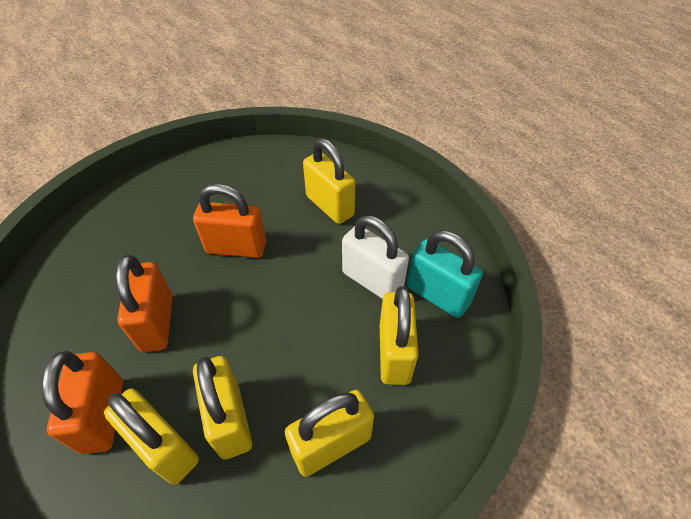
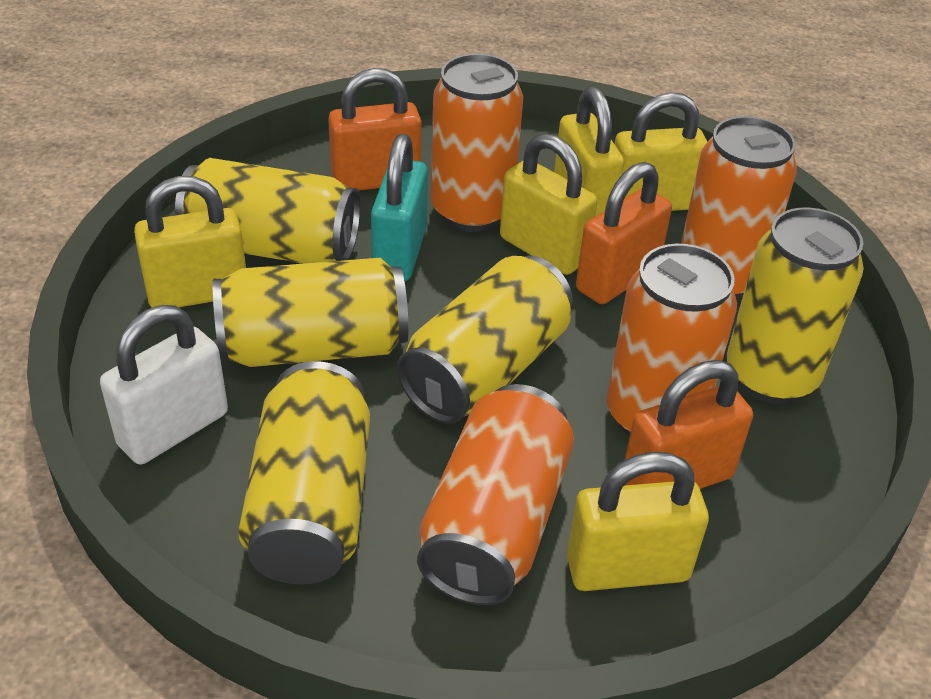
orange can: 0 -> 4
yellow can: 0 -> 5

